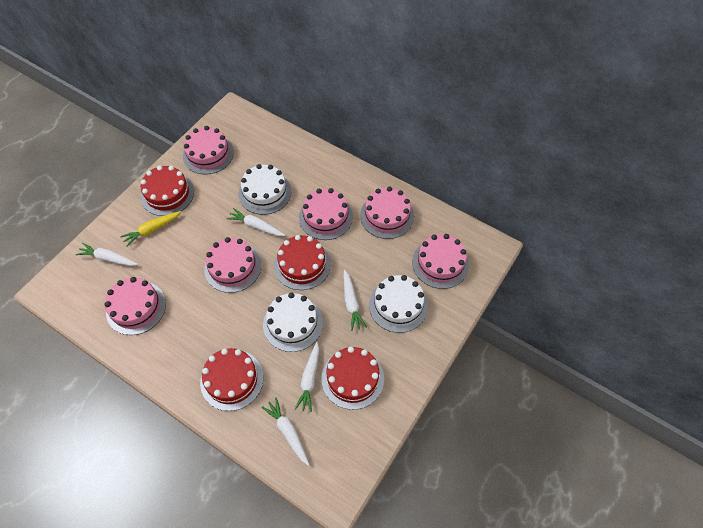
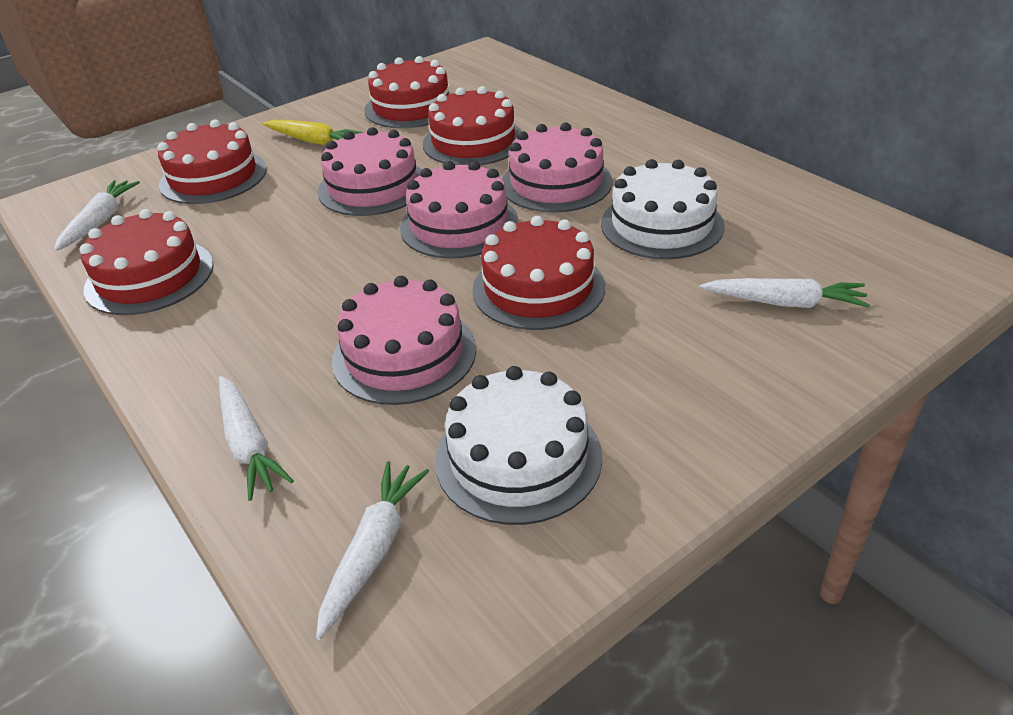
pink cake: 6 -> 4
red cake: 4 -> 5
white cake: 3 -> 2
white carrot: 5 -> 4

